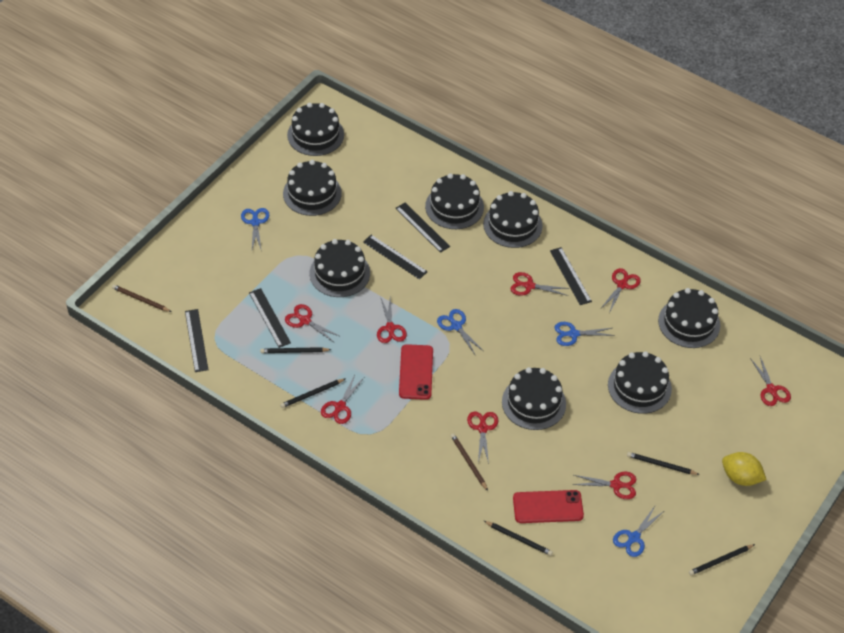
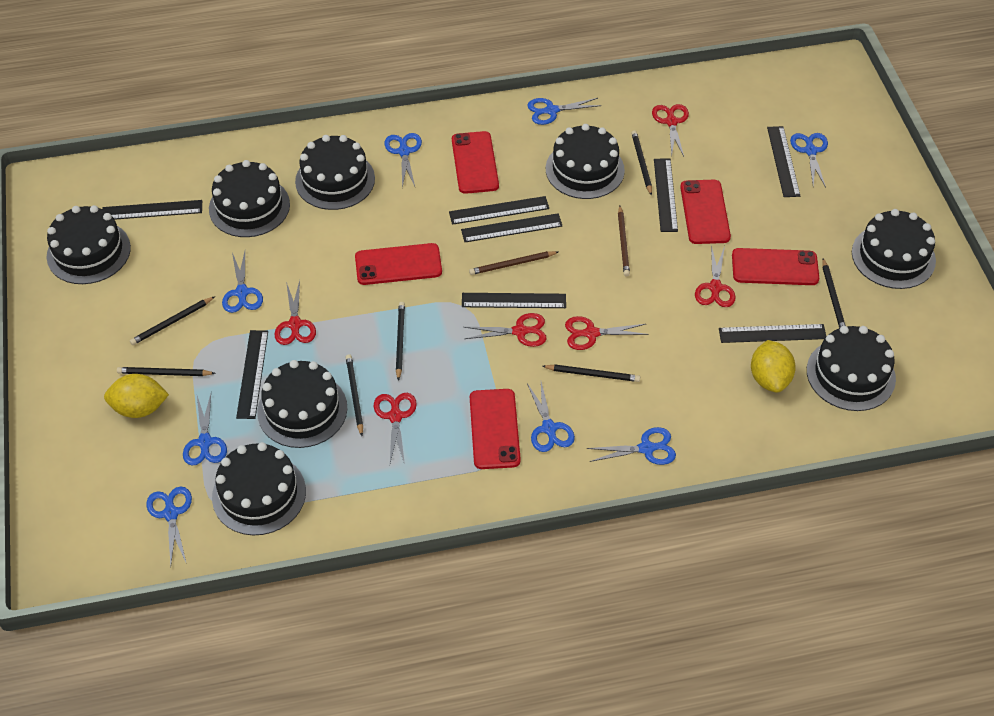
black pencil: 5 -> 7
black ruler: 5 -> 8
blue scissors: 4 -> 8
red phone: 2 -> 5
red scissors: 8 -> 6
yellow lemon: 1 -> 2

